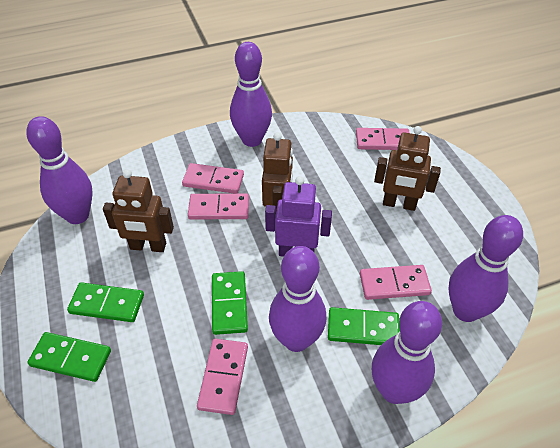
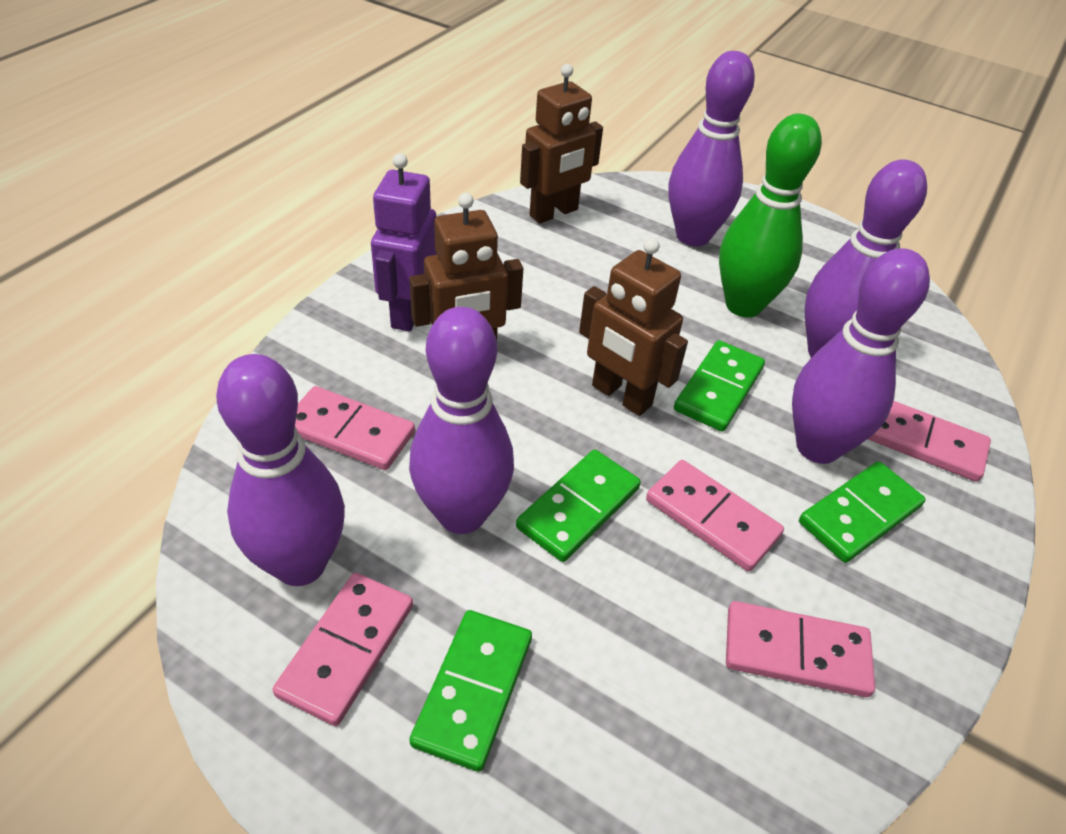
green bowling pin: 0 -> 1

